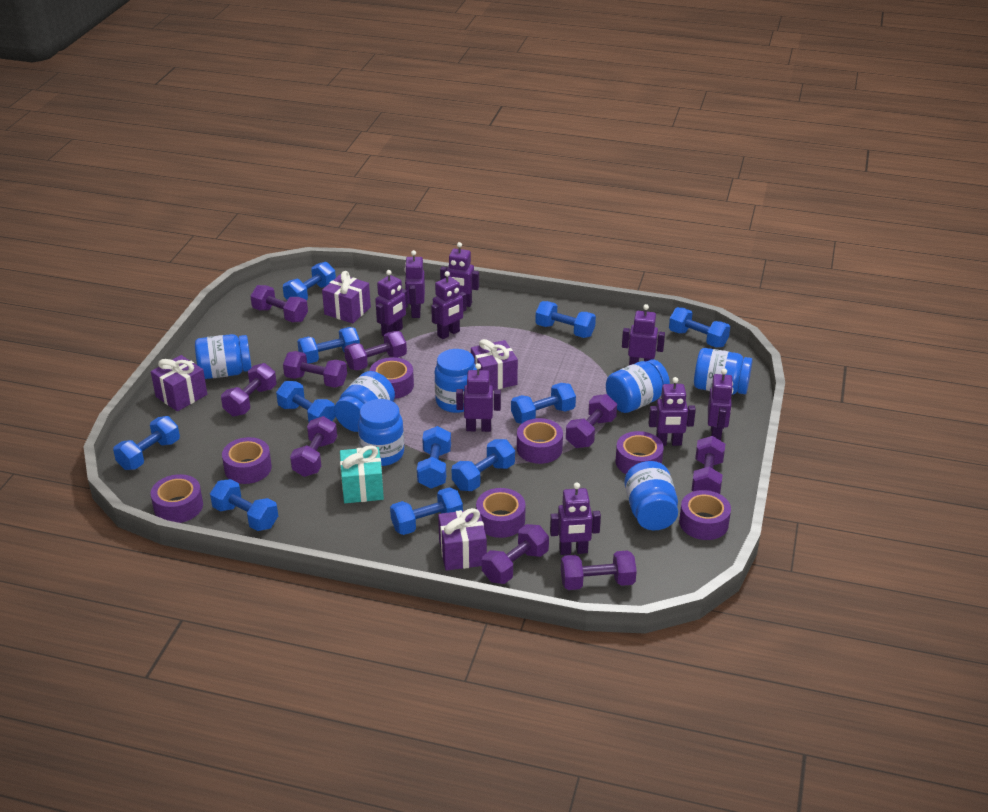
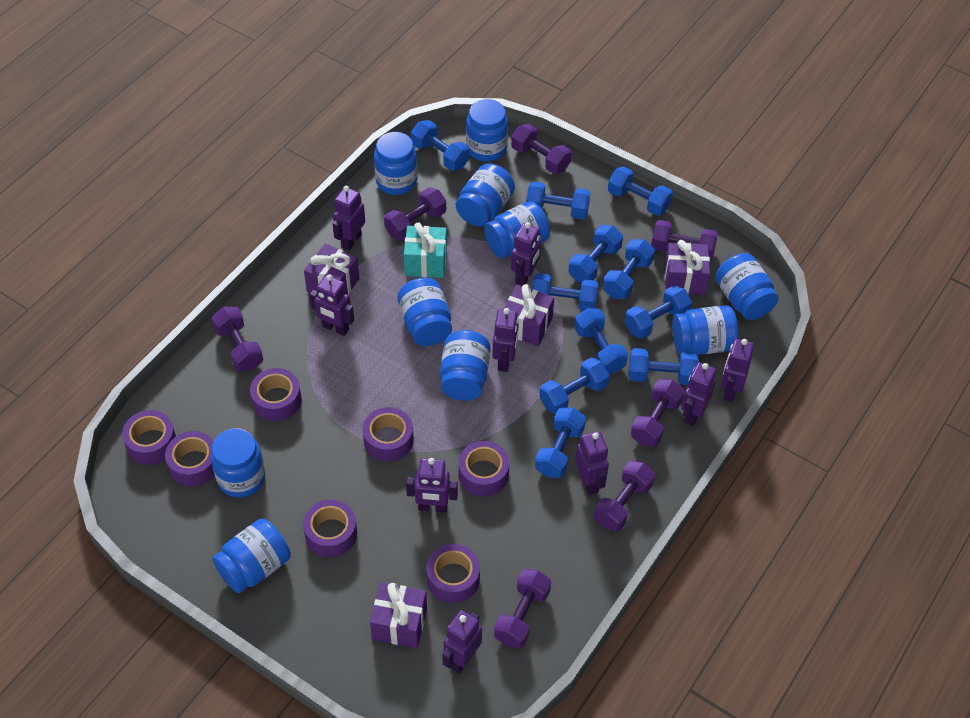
blue jar: 7 -> 10
purple dumbbell: 9 -> 7

